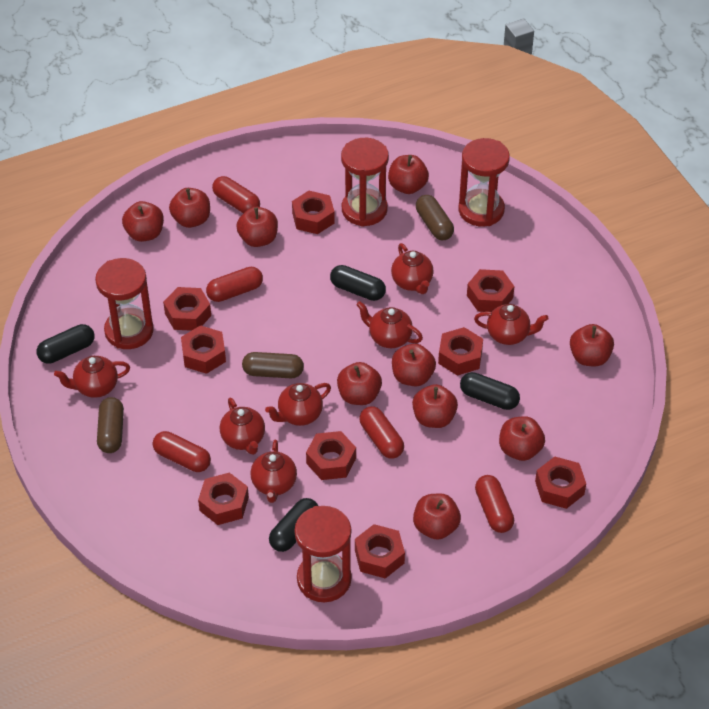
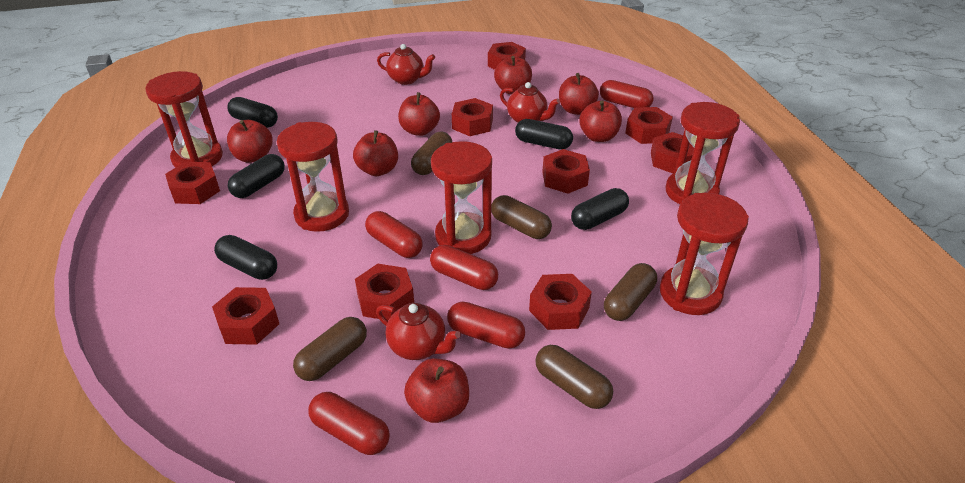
black capsule: 4 -> 5
brown capsule: 3 -> 5
red apple: 10 -> 7
red hourglass: 4 -> 5
red teapot: 7 -> 3

